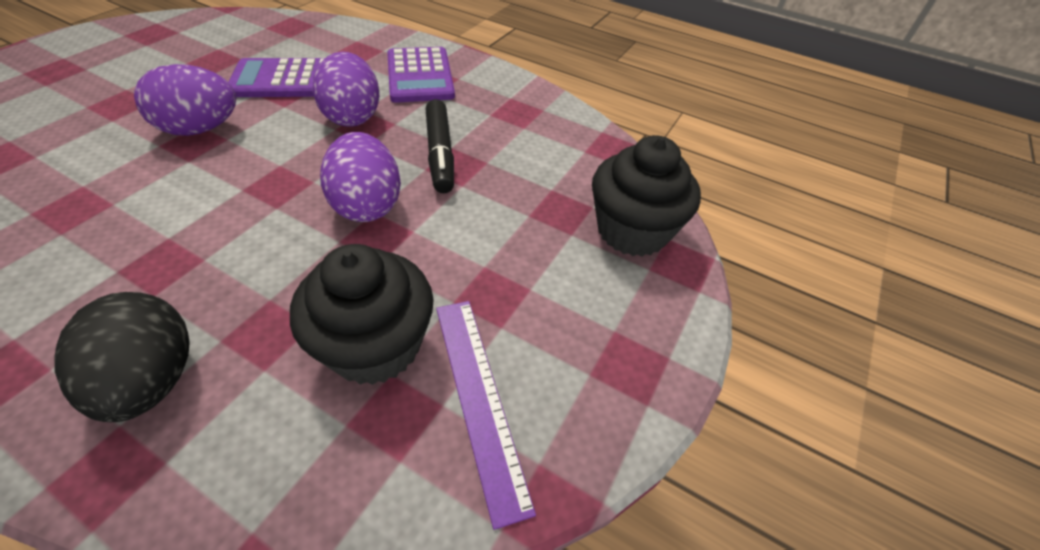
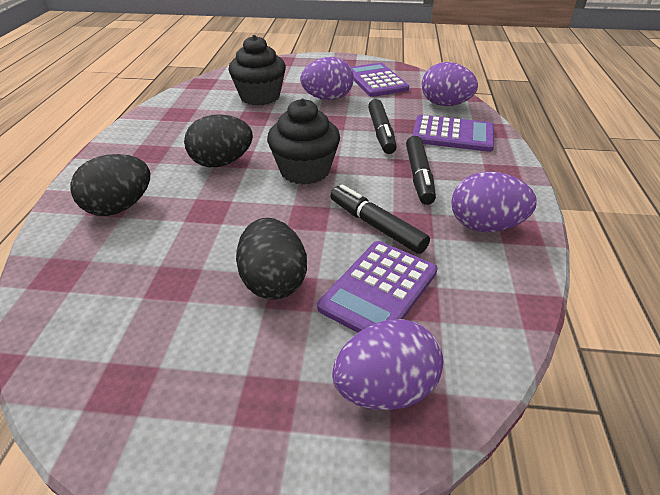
black egg: 1 -> 3
black marker: 1 -> 3
purple calculator: 2 -> 3
purple egg: 3 -> 4
purple ruler: 1 -> 0

